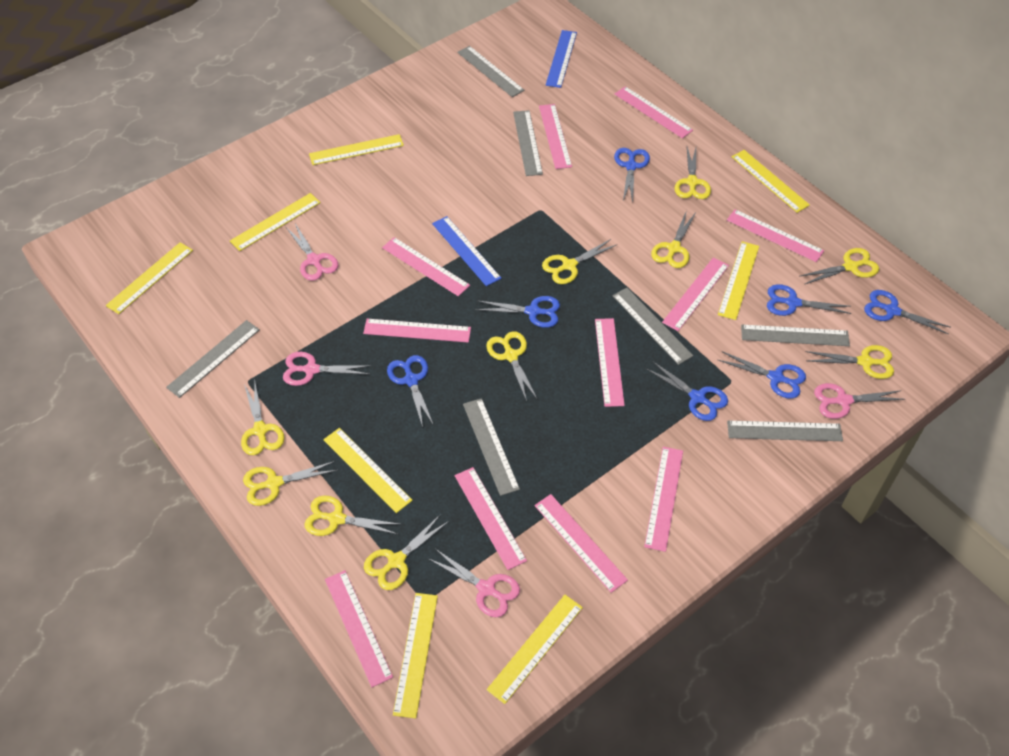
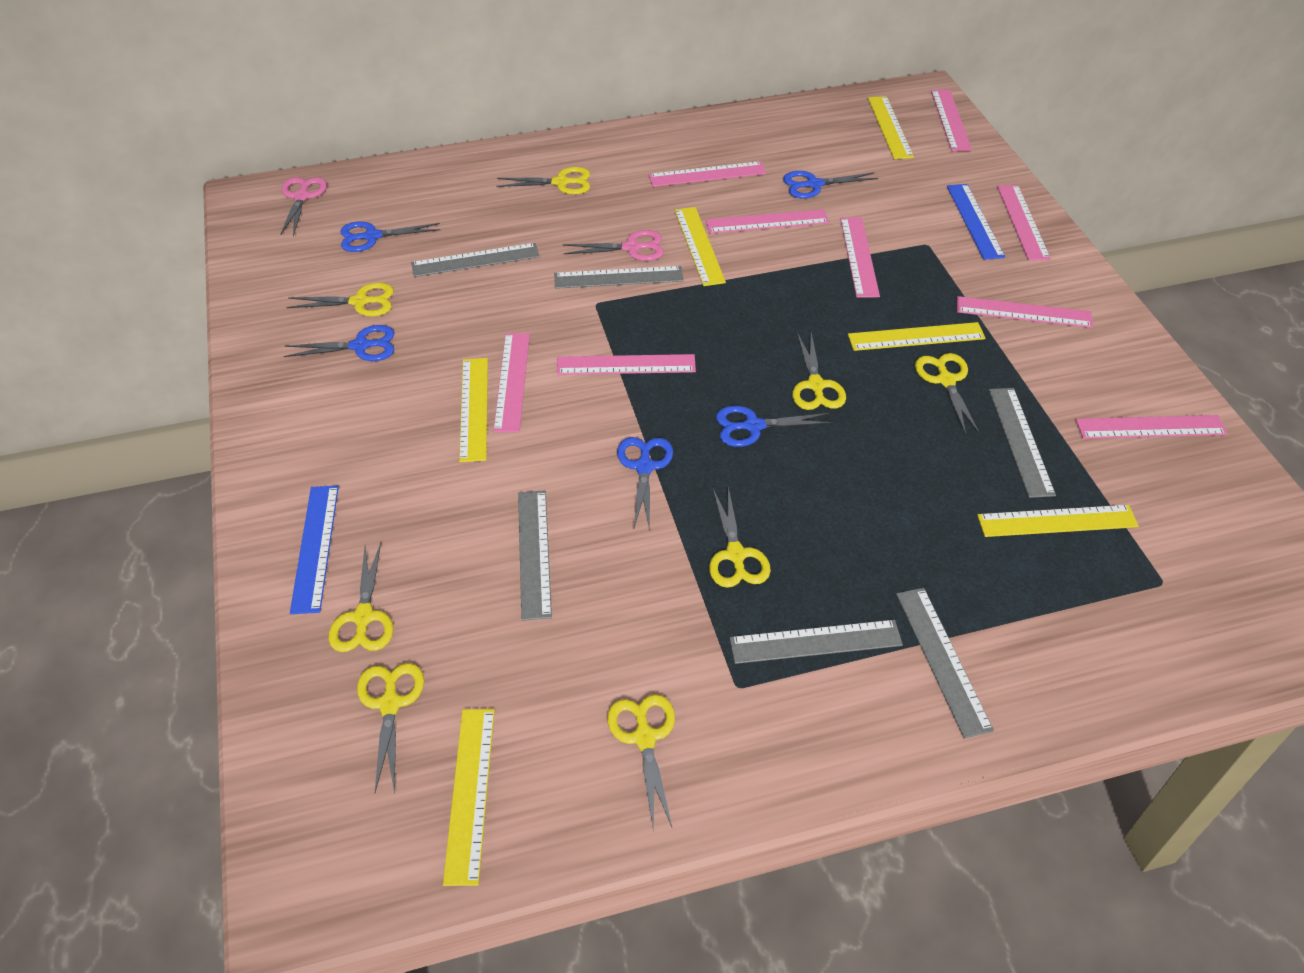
blue scissors: 7 -> 5
grey ruler: 7 -> 6
pink ruler: 11 -> 9
pink scissors: 4 -> 2
yellow ruler: 8 -> 6
yellow scissors: 10 -> 8

